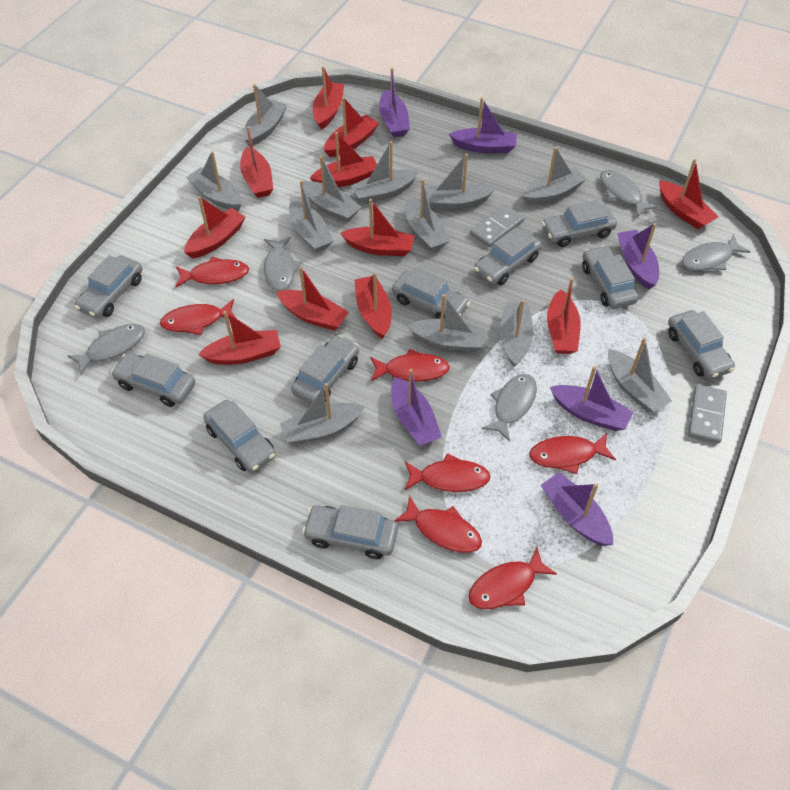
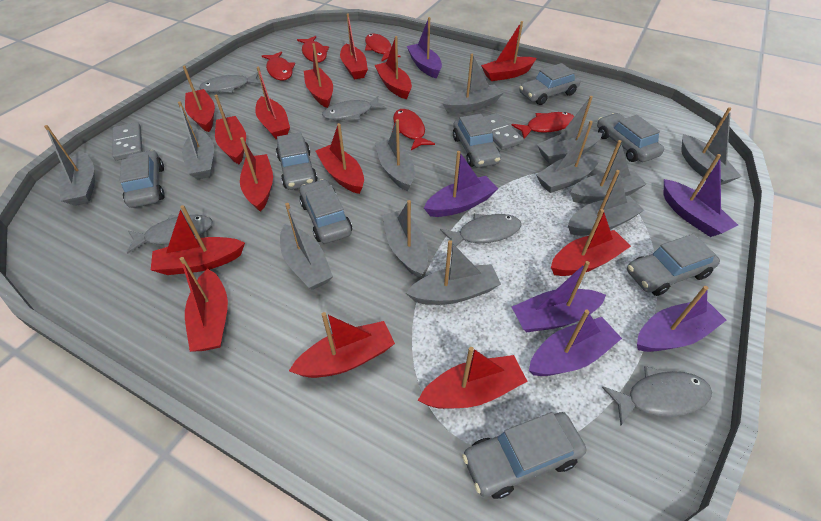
grey car: 10 -> 8
red boat: 11 -> 14
red fish: 7 -> 5

